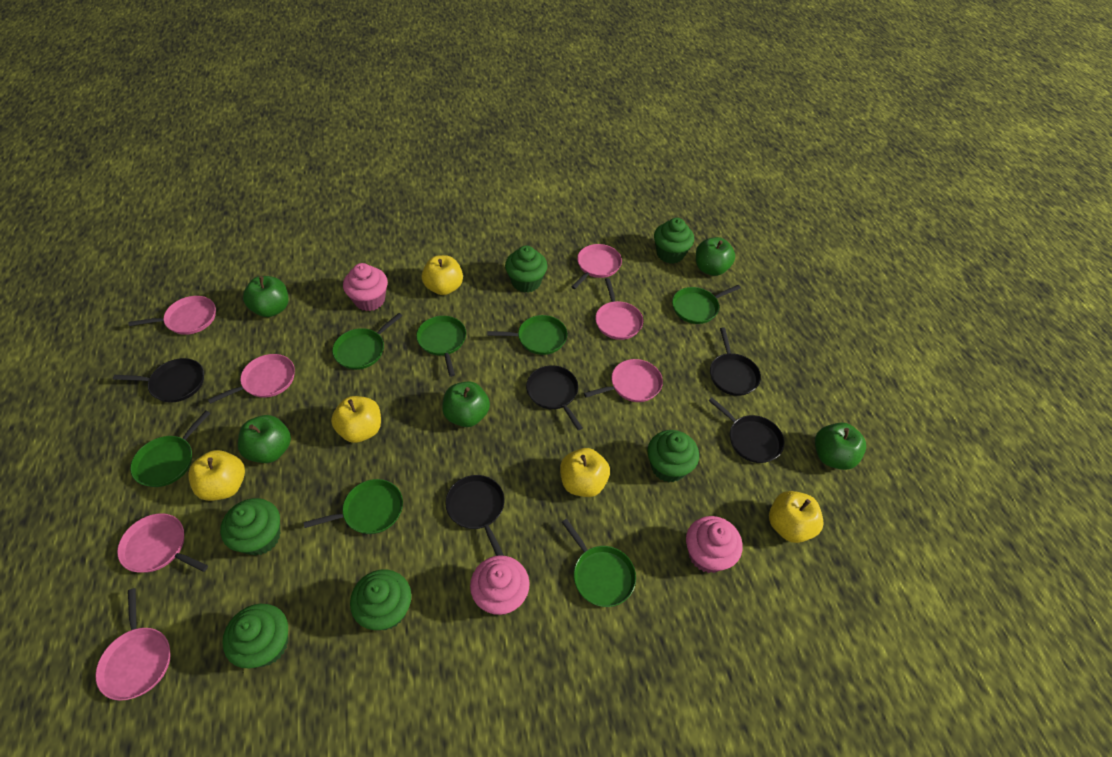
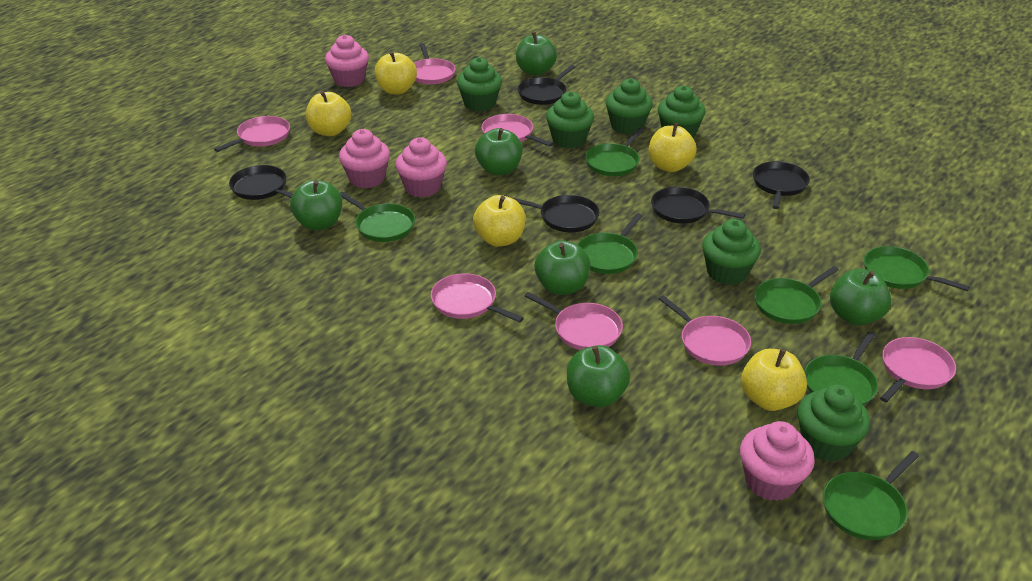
green apple: 5 -> 6
pink cupcake: 3 -> 4

